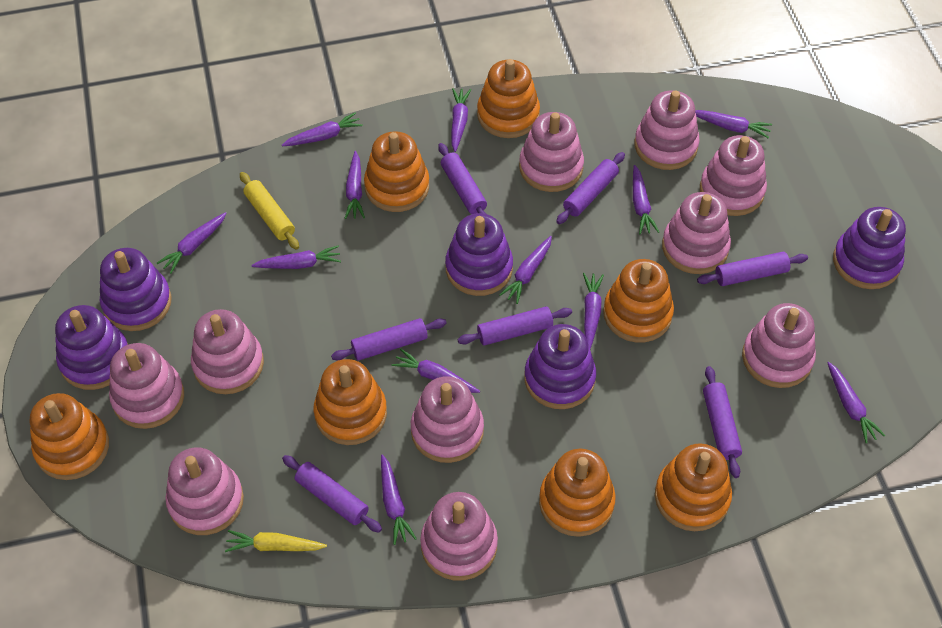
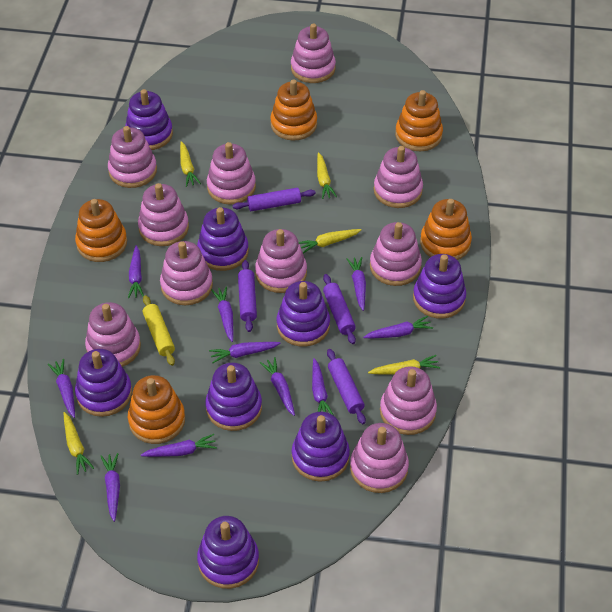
orange stacking toy: 7 -> 5
pink stacking toy: 10 -> 11
purple carrot: 12 -> 10
purple rolling pin: 7 -> 4
purple stacking toy: 5 -> 8
yellow carrot: 1 -> 5

